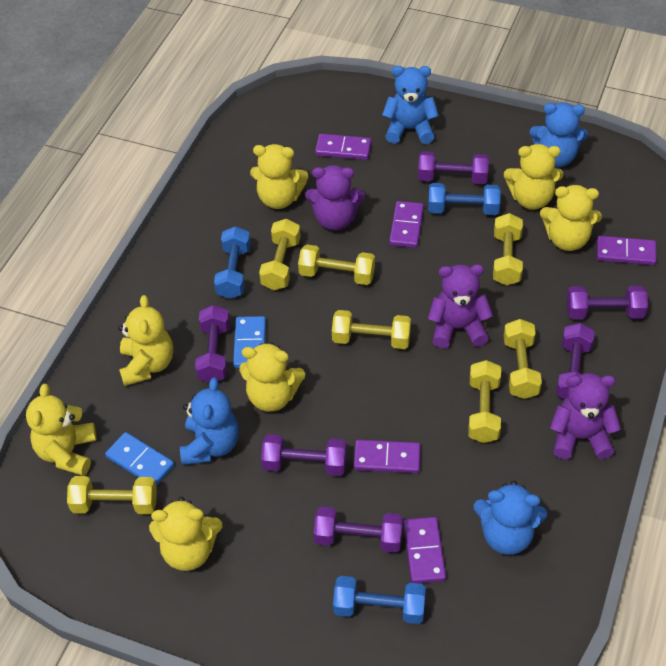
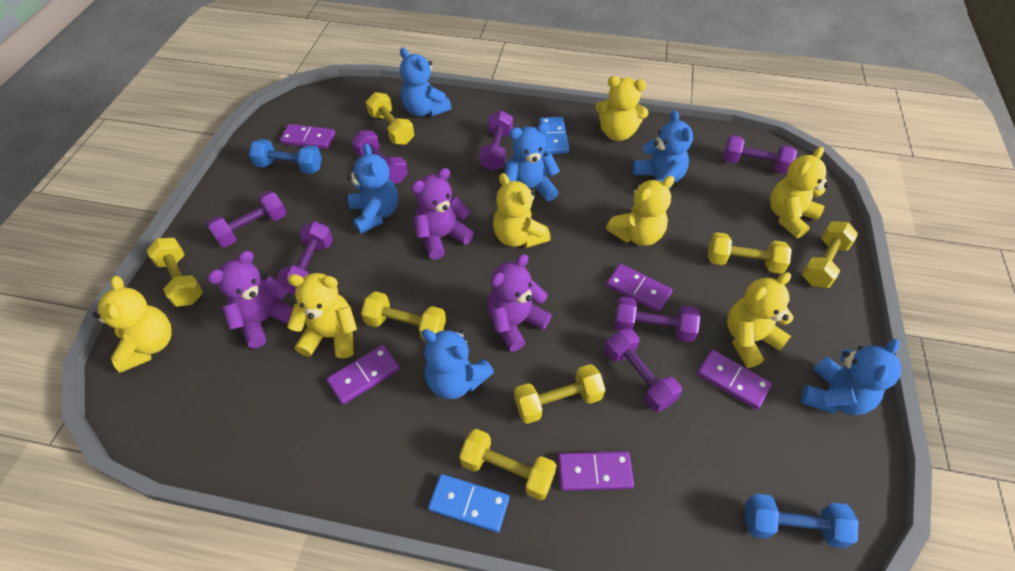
blue dumbbell: 3 -> 2
blue teddy bear: 4 -> 6
purple dumbbell: 6 -> 7

